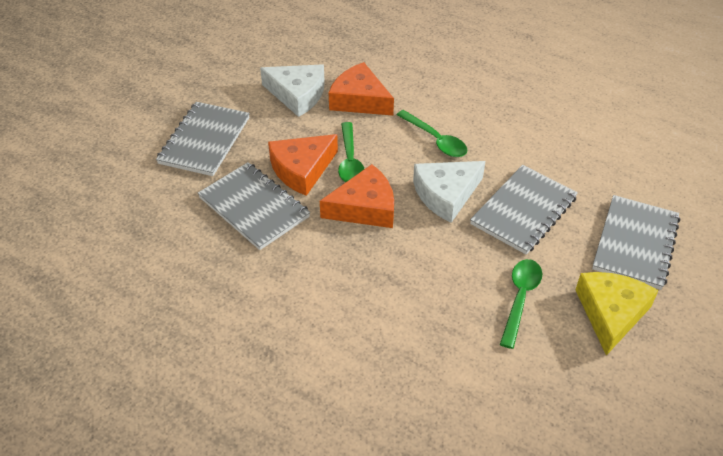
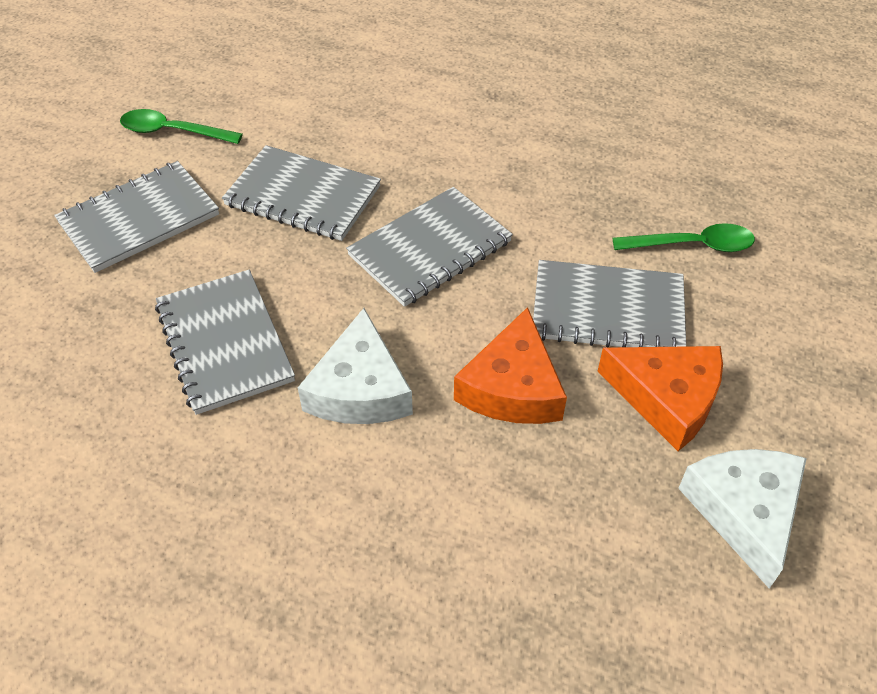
green spoon: 3 -> 2
grey notebook: 4 -> 5
orange cheese: 3 -> 2
yellow cheese: 1 -> 0

